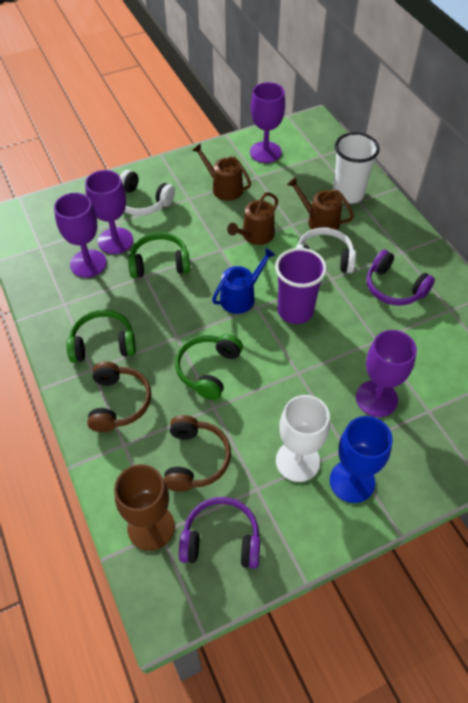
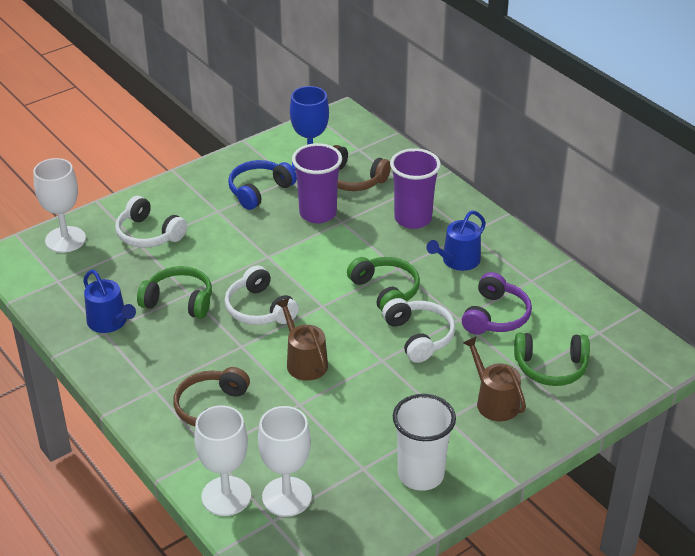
blue headphones: 0 -> 1
blue watering can: 1 -> 2
brown goblet: 1 -> 0
brown watering can: 3 -> 2
purple cup: 1 -> 2
purple goblet: 4 -> 0
purple headphones: 2 -> 1
white goblet: 1 -> 3
white headphones: 2 -> 3

